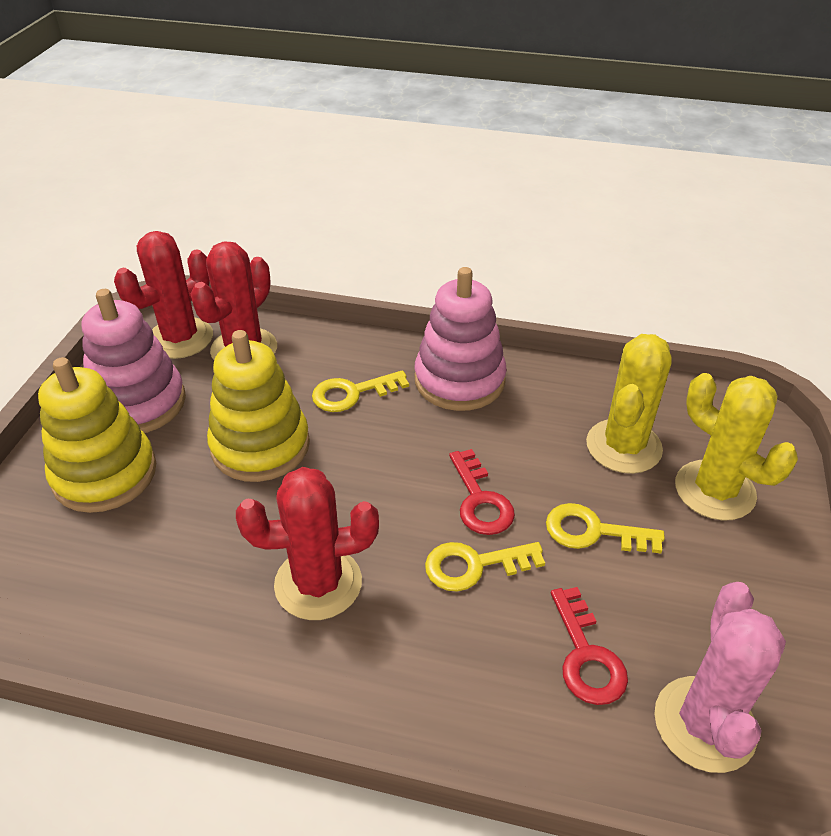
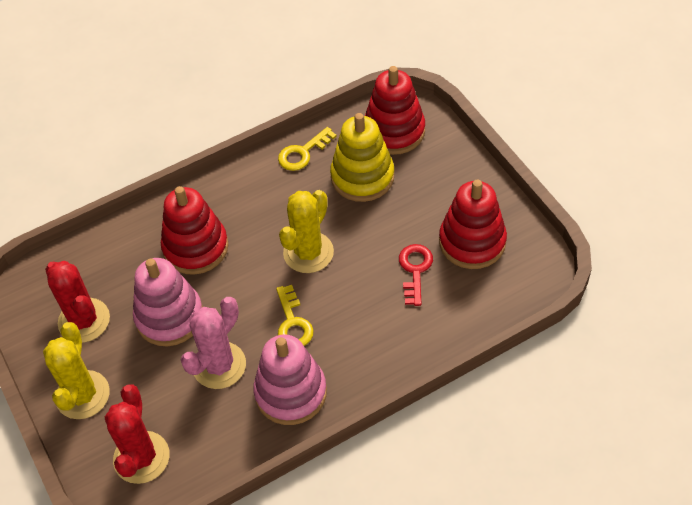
red cactus: 3 -> 2
red key: 2 -> 1
red stacking toy: 0 -> 3
yellow key: 3 -> 2
yellow stacking toy: 2 -> 1

